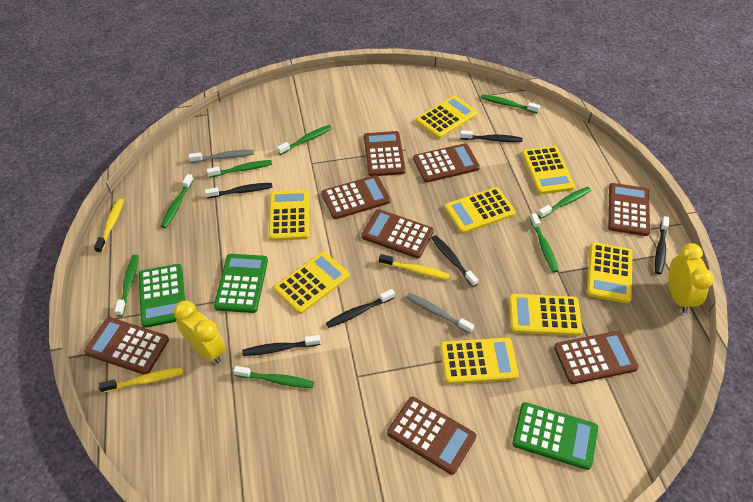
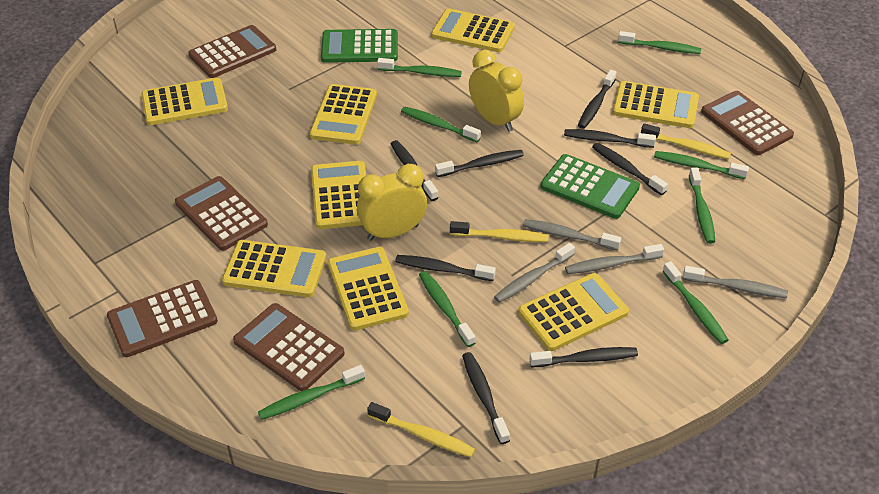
black toothbrush: 6 -> 8
brown calculator: 8 -> 5
green calculator: 3 -> 2
grey toothbrush: 2 -> 4

